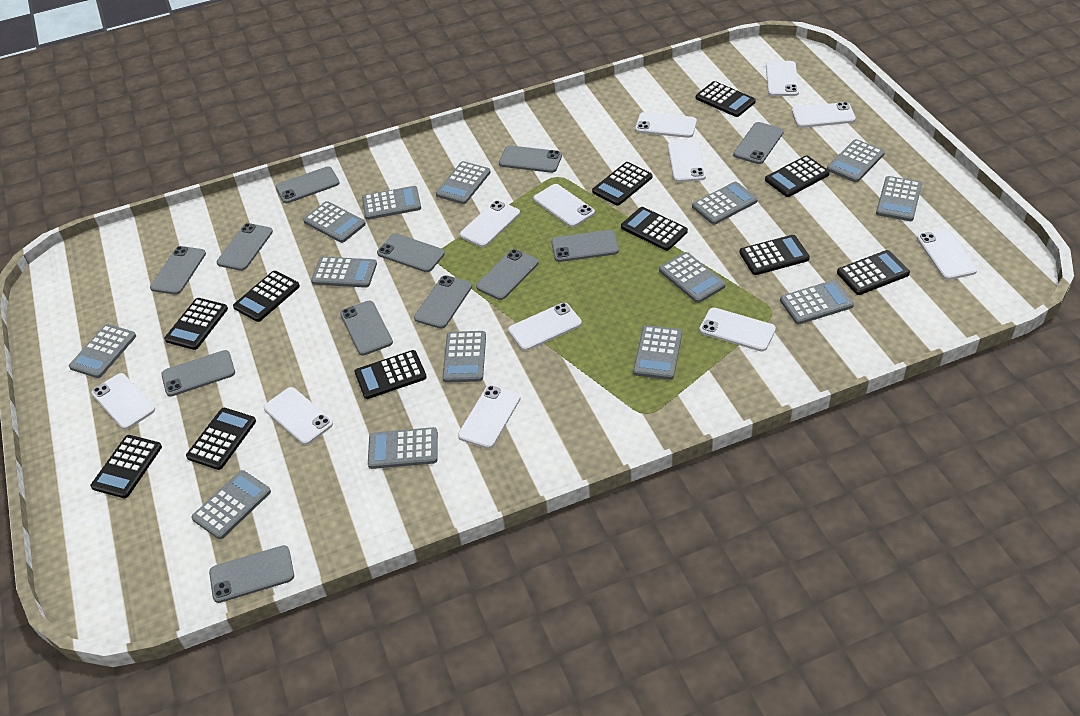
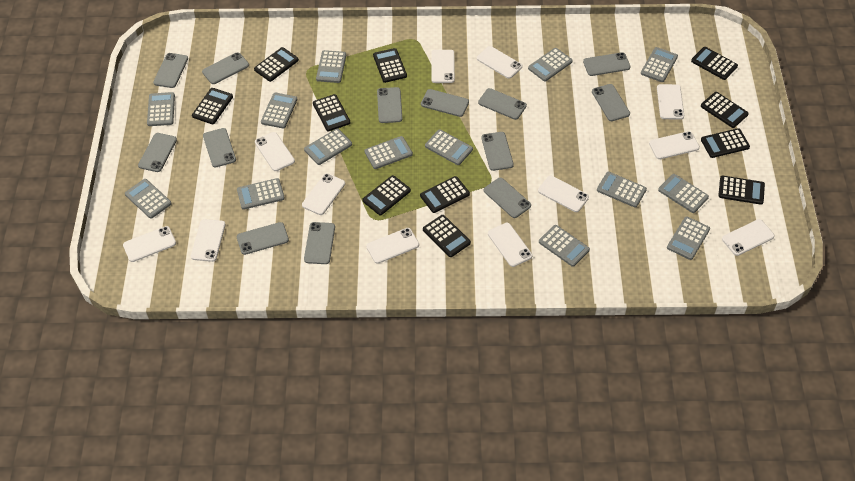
grey phone: 12 -> 13

